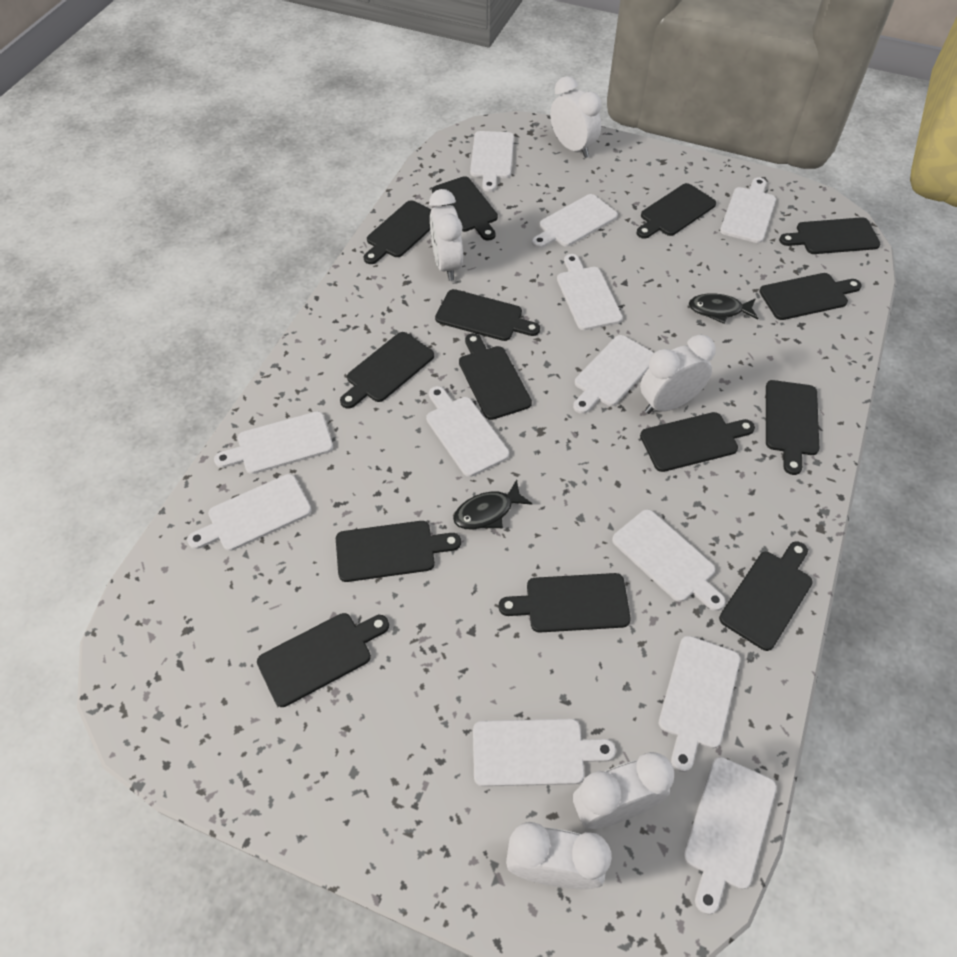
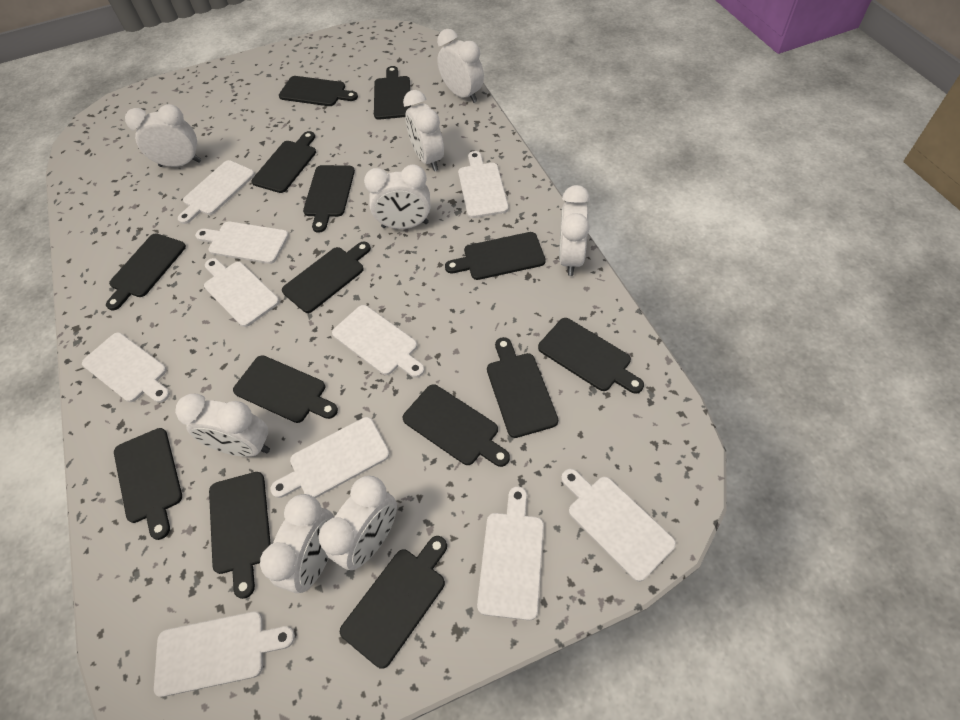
black fish: 2 -> 0
white clock: 5 -> 8
white cutting board: 12 -> 10

